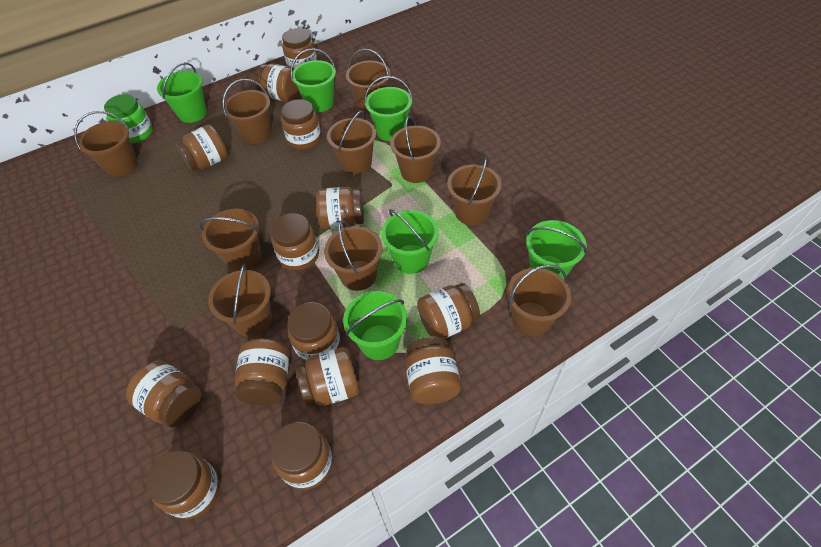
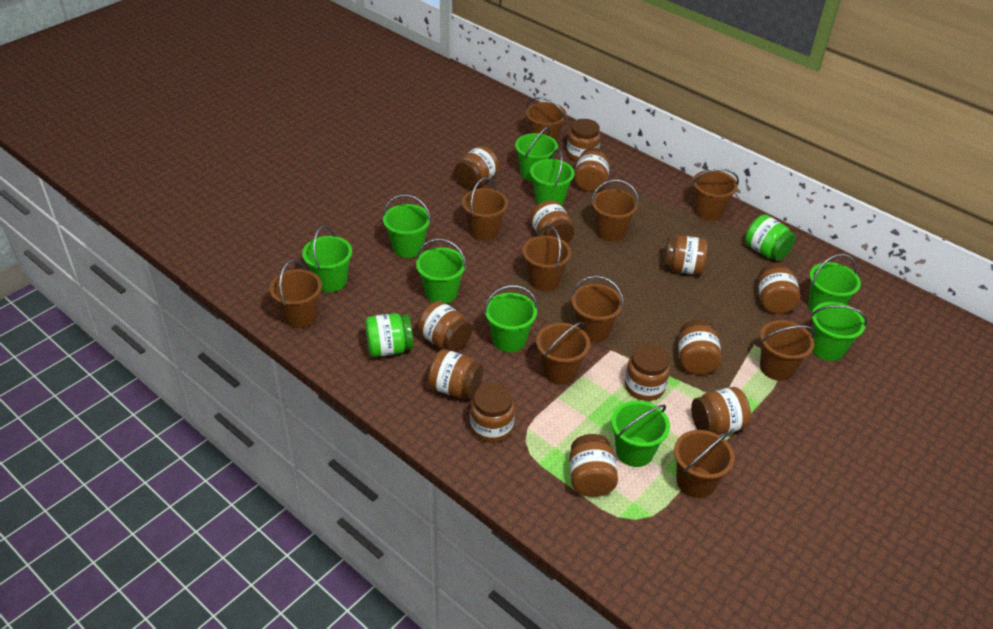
brown jar: 14 -> 13
green bucket: 6 -> 9
green jar: 1 -> 2

